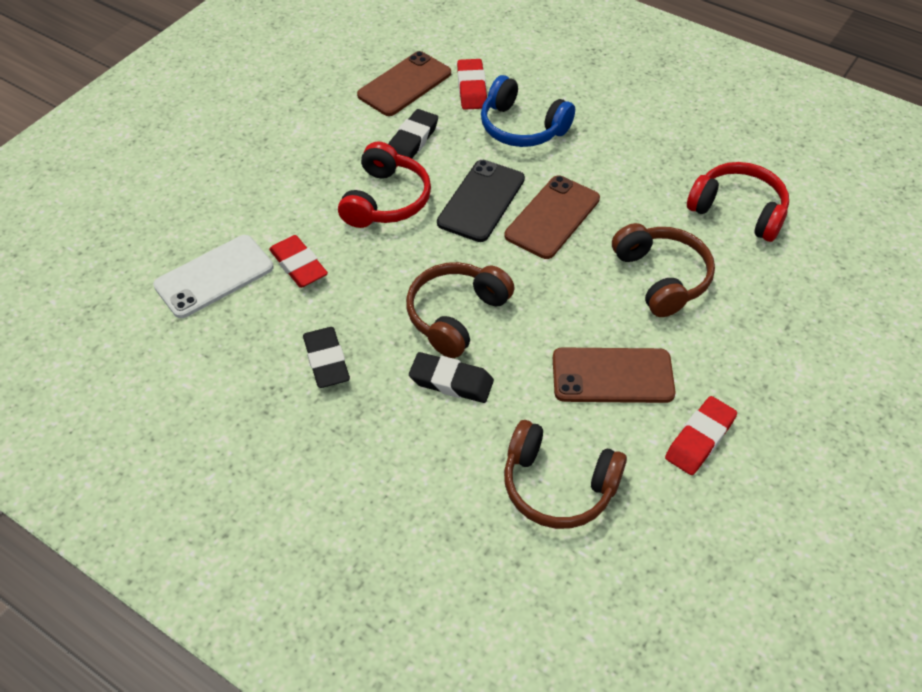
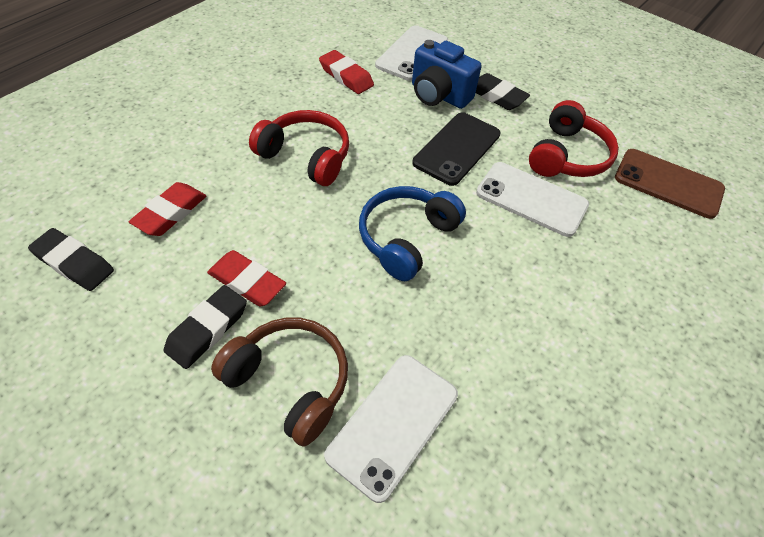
blue camera: 0 -> 1
brown headphones: 3 -> 1
brown phone: 3 -> 1
white phone: 1 -> 3

